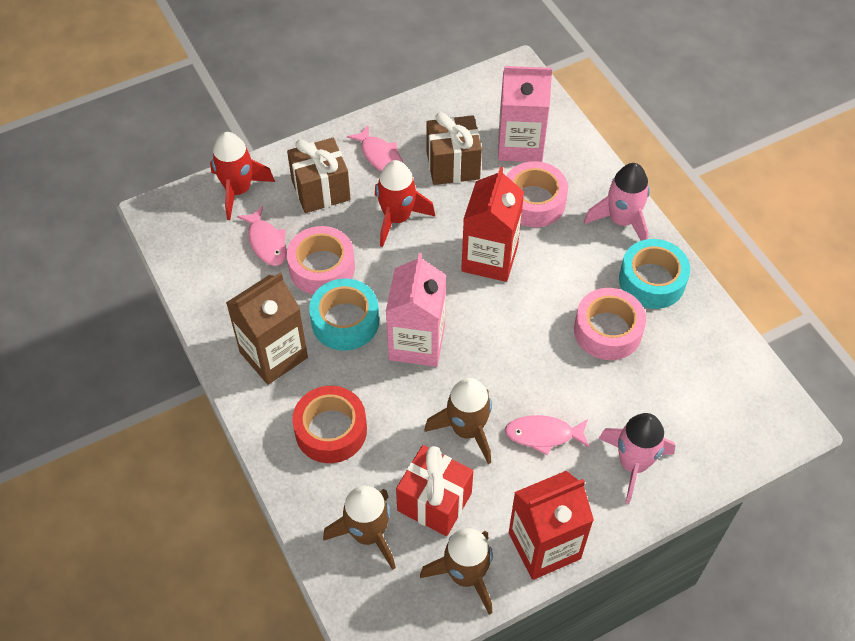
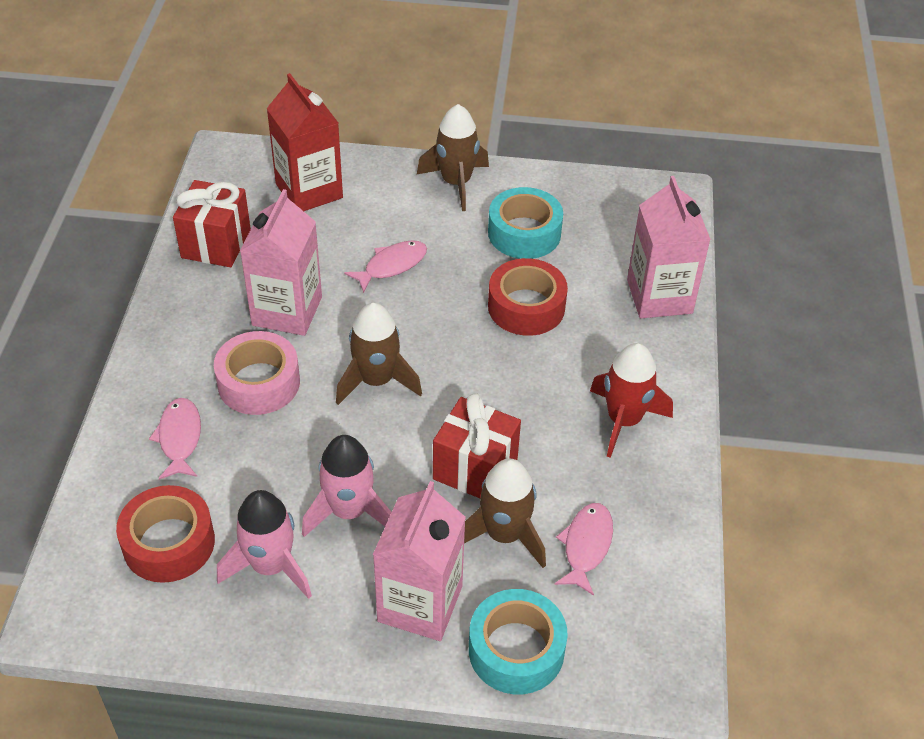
brown carton: 1 -> 0
brown gift: 2 -> 0
pink carton: 2 -> 3
pink tape: 3 -> 1
red carton: 2 -> 1
red gift: 1 -> 2
red rocket: 2 -> 1
red tape: 1 -> 2

